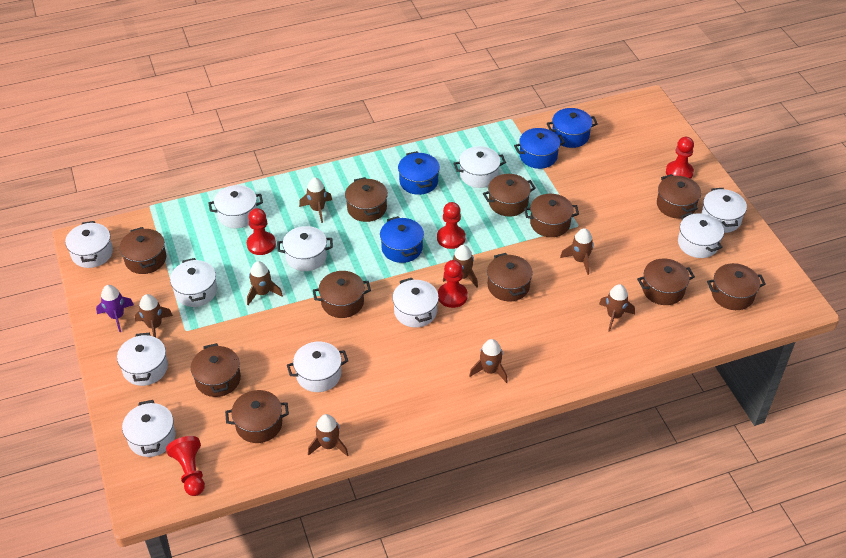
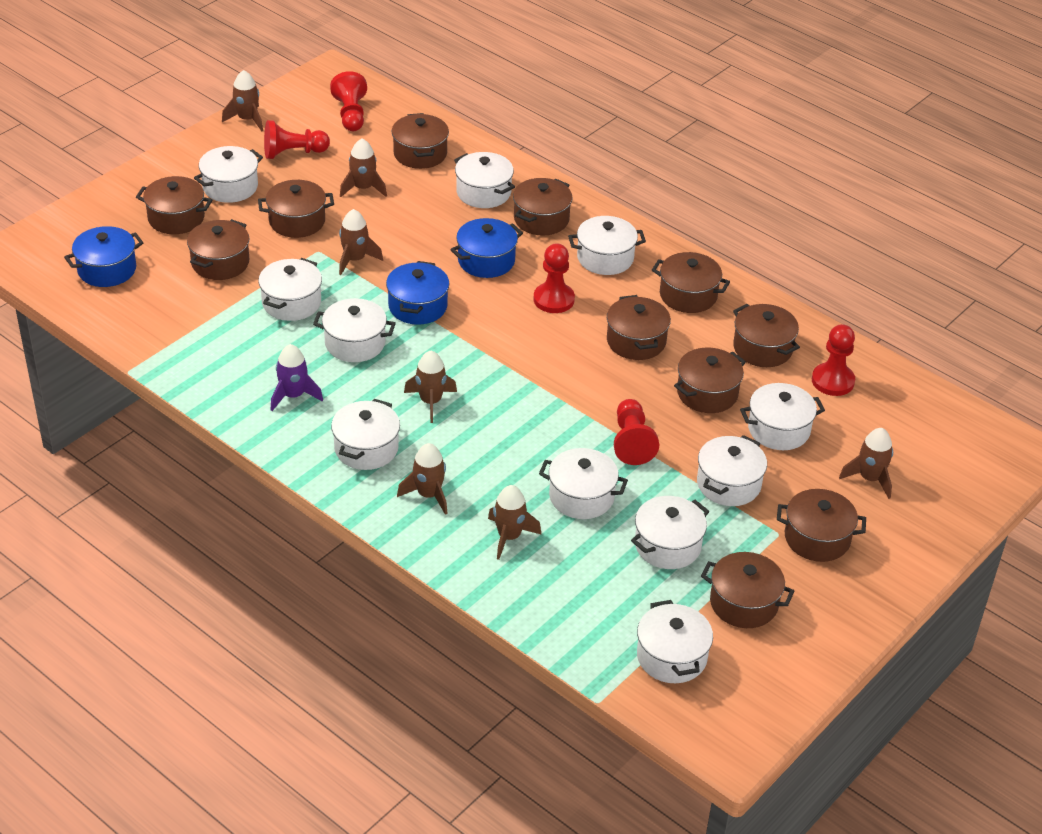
blue pot: 4 -> 3
brown rocket: 8 -> 7

